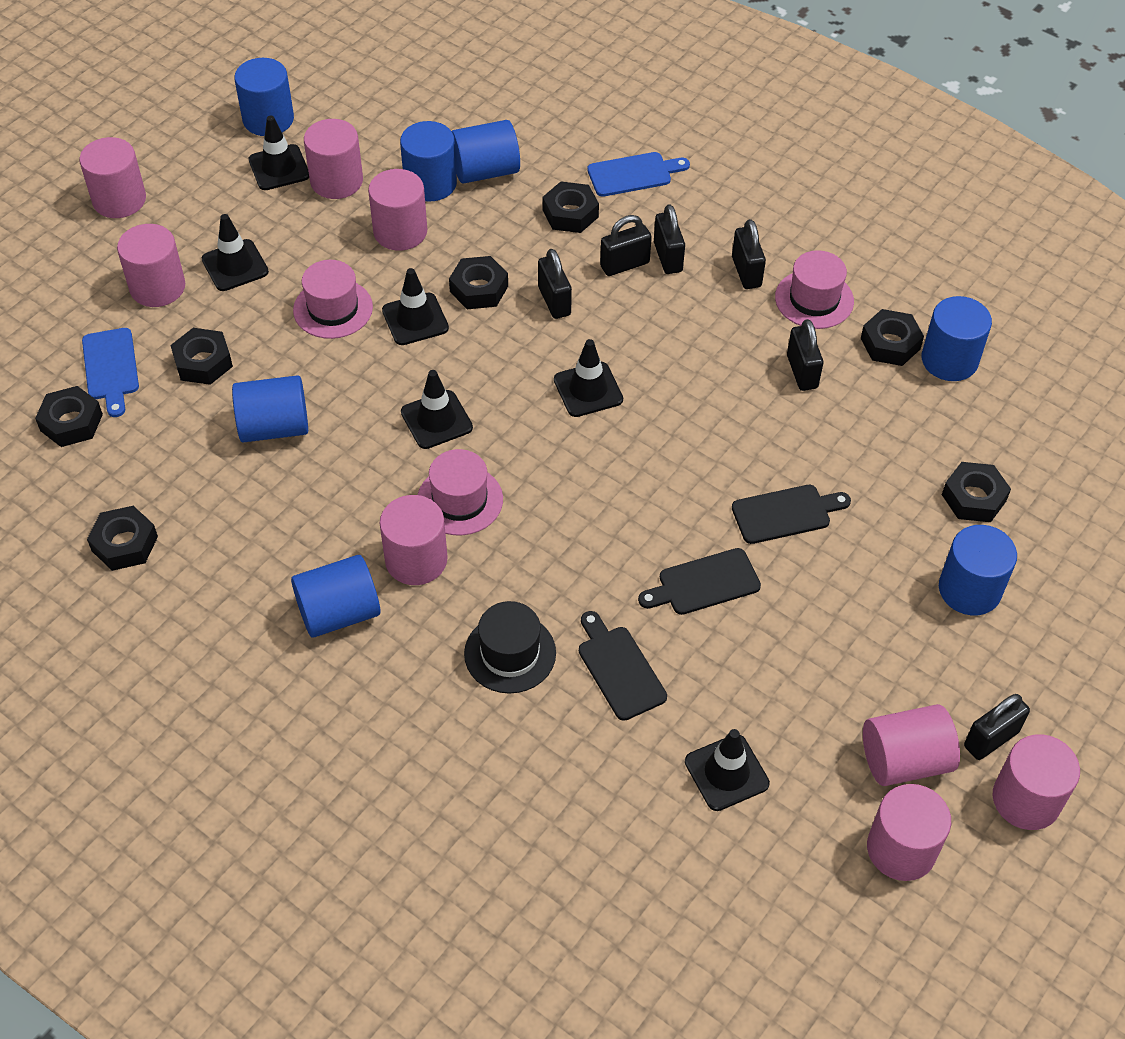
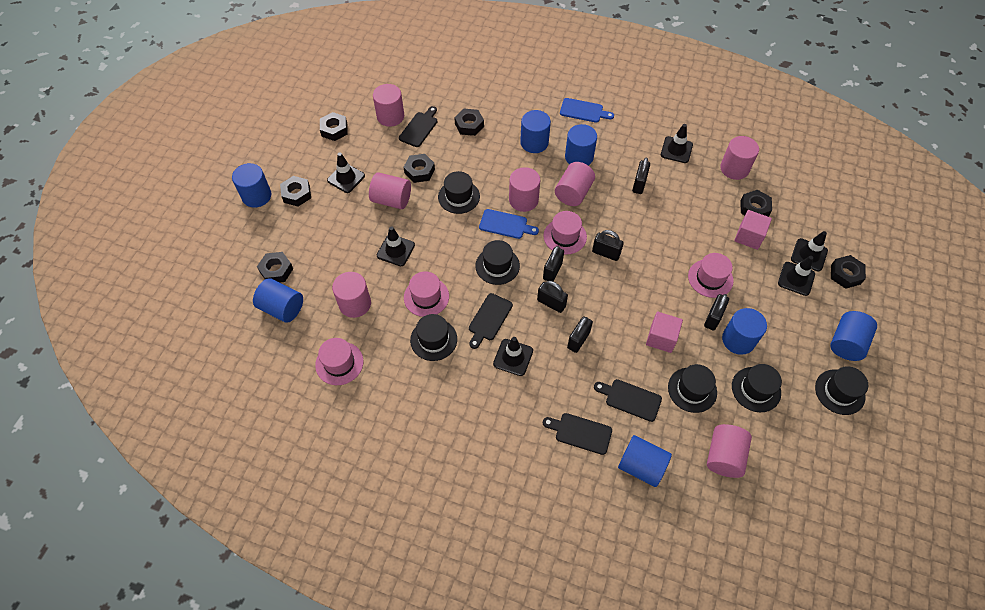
black cutting board: 3 -> 4
black hat: 1 -> 6
pink cube: 0 -> 2
pink cylinder: 8 -> 7
pink hat: 3 -> 4

